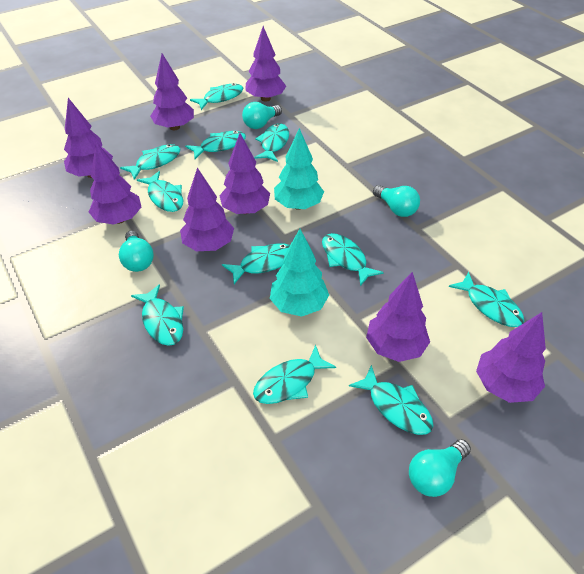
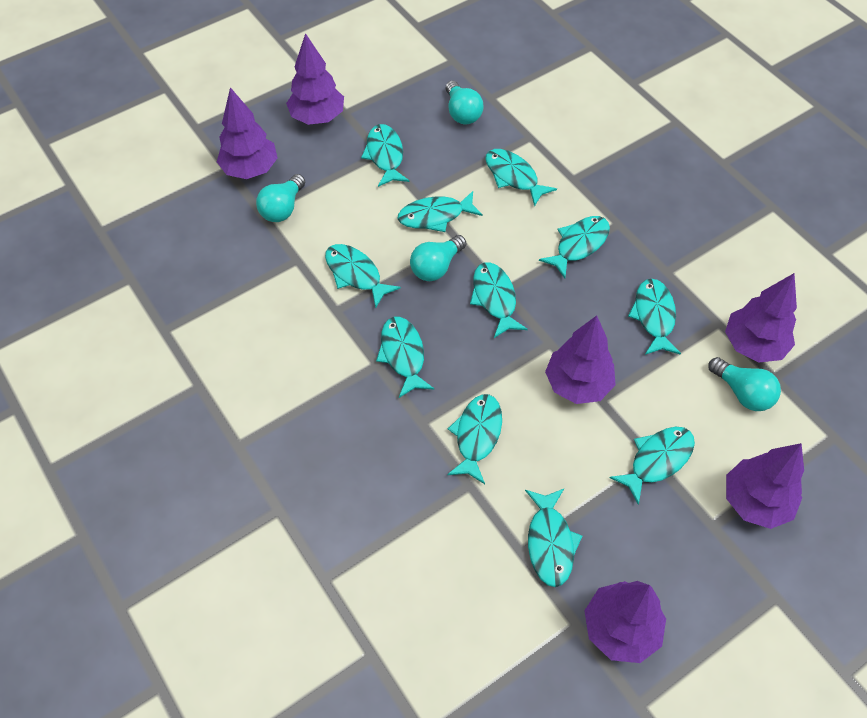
purple tree: 8 -> 6
turquoise tree: 2 -> 0

